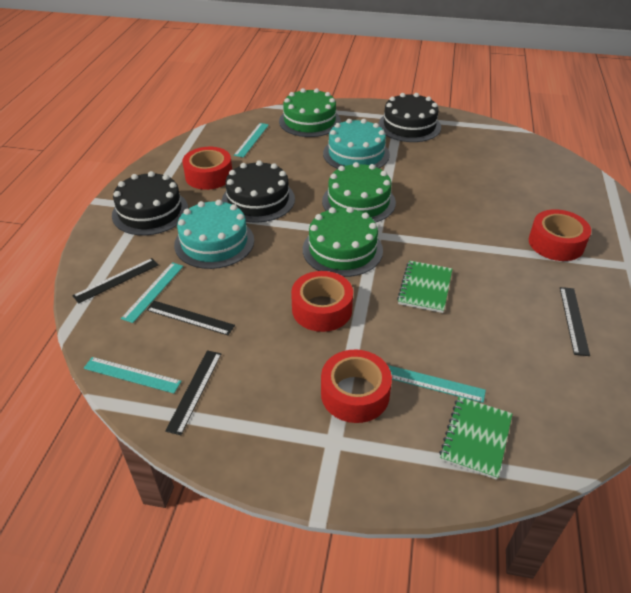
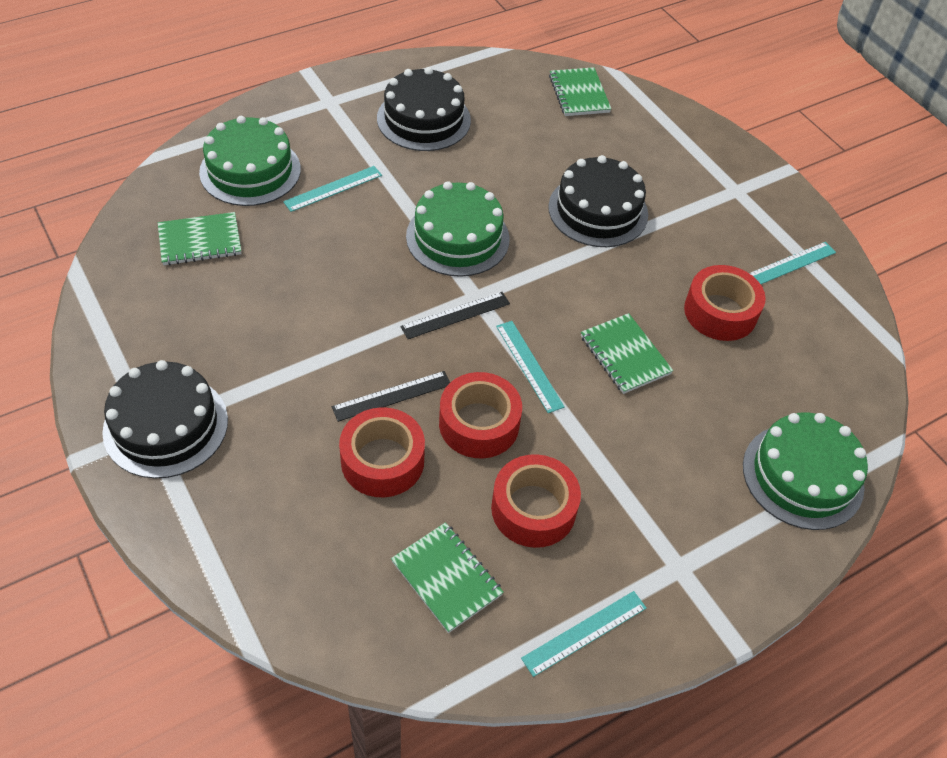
black ruler: 4 -> 2
green notebook: 2 -> 4
turquoise cake: 2 -> 0

